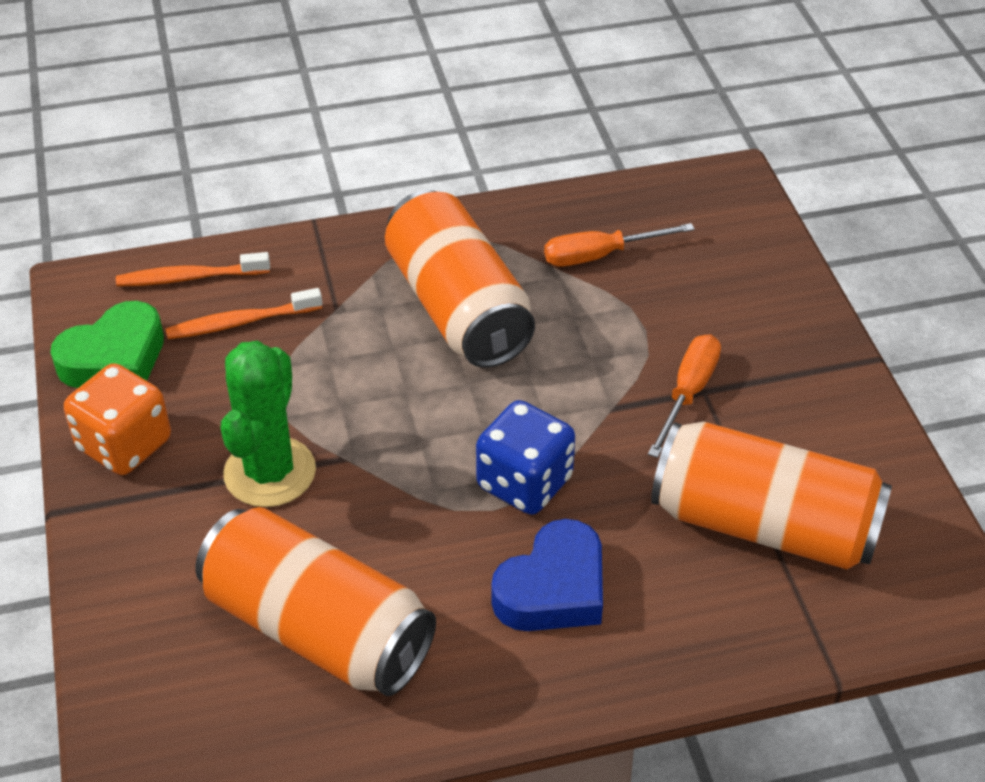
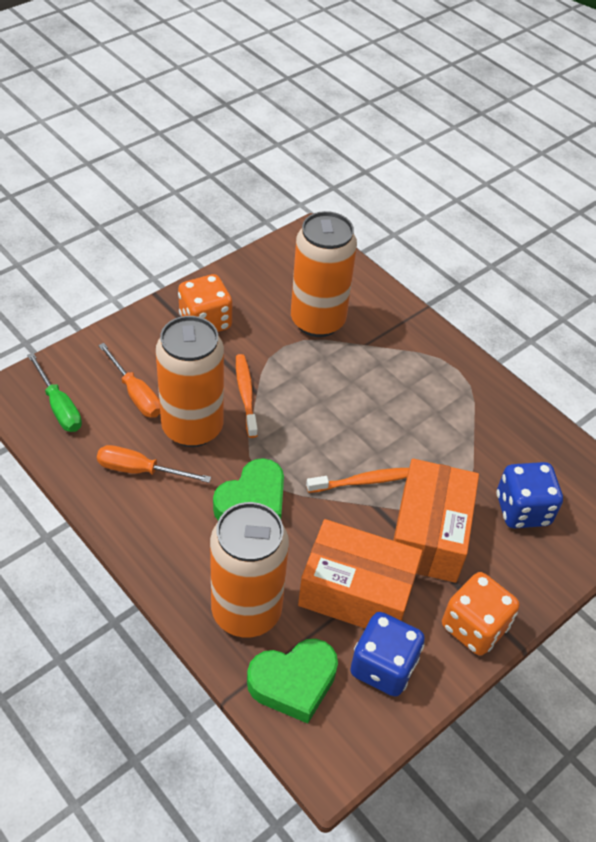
blue dice: 1 -> 2
blue heart: 1 -> 0
green cactus: 1 -> 0
green heart: 1 -> 2
green screwdriver: 0 -> 1
orange box: 0 -> 2
orange dice: 1 -> 2

